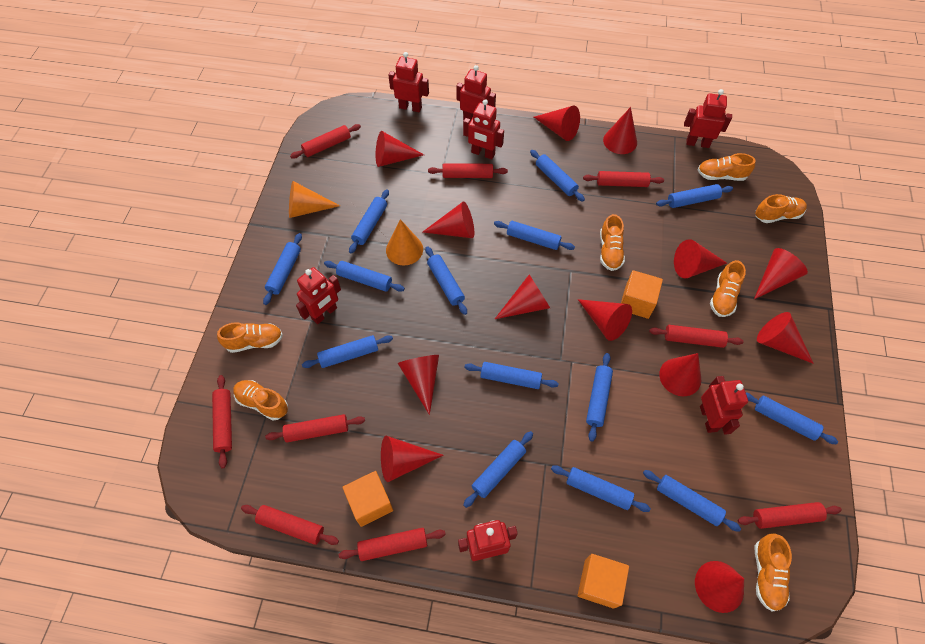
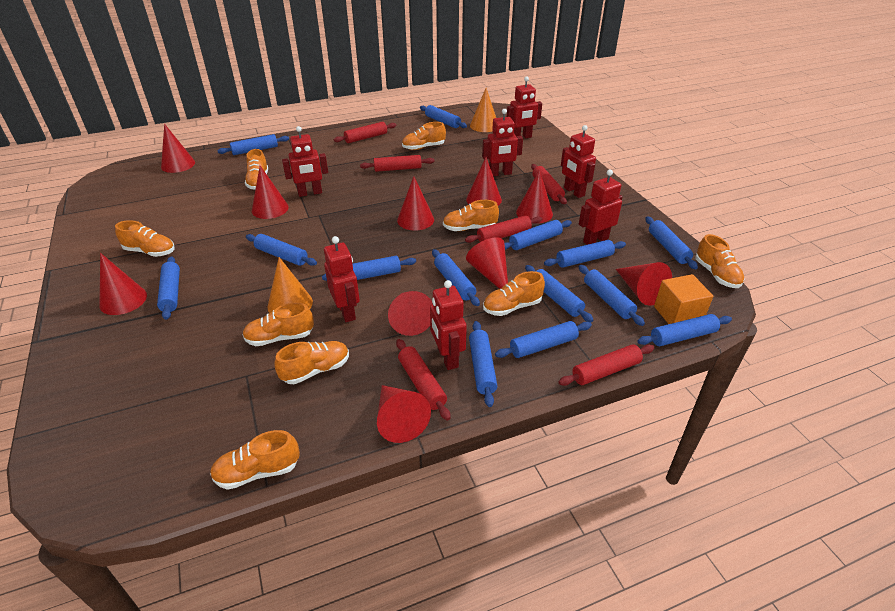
orange cube: 3 -> 1
orange shoe: 7 -> 9
red cone: 13 -> 10
red rolling pin: 9 -> 6

